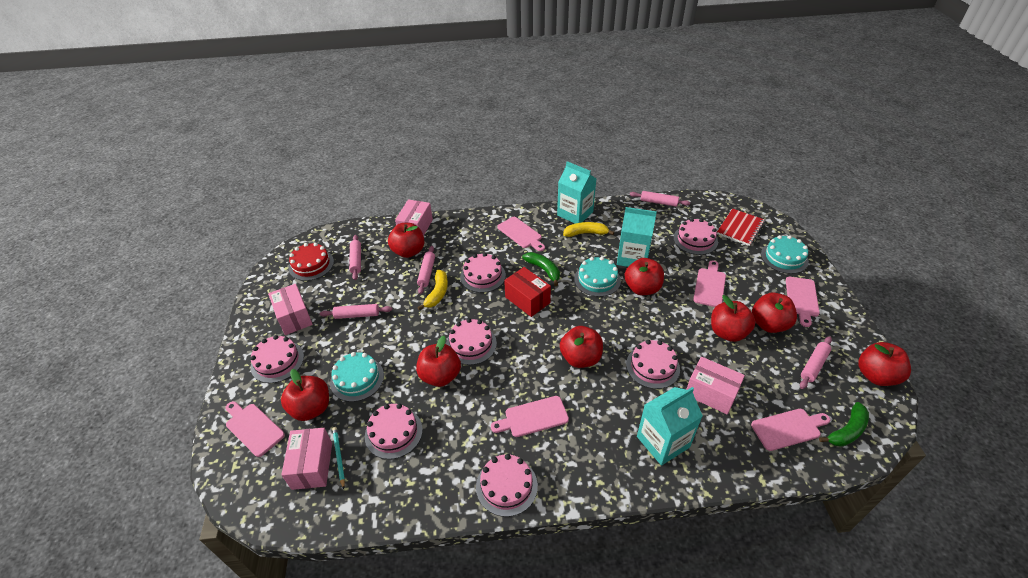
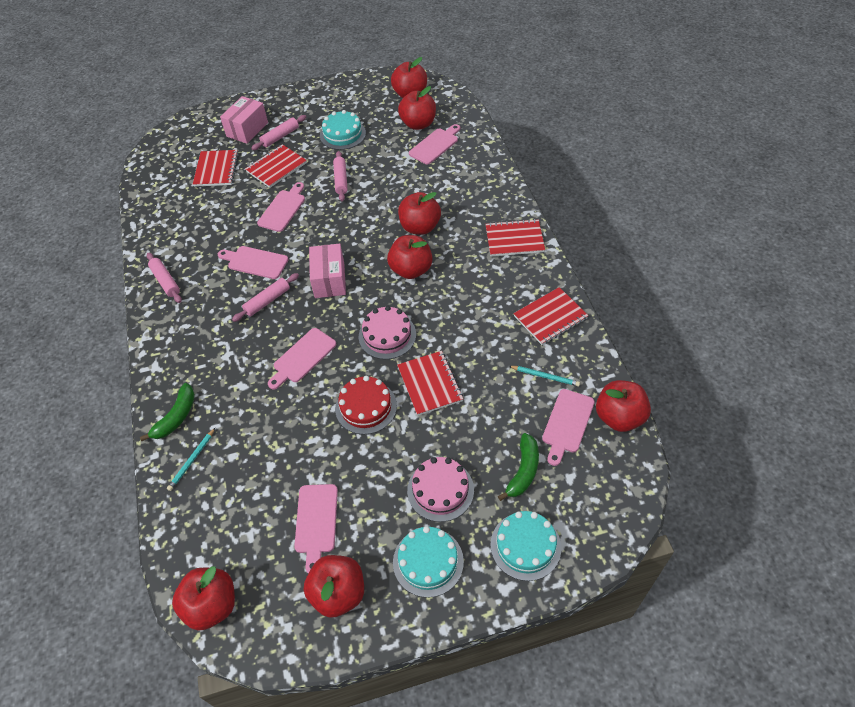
pink box: 4 -> 2
pink cake: 7 -> 2
pink rolling pin: 5 -> 4
red apple: 8 -> 7
red box: 1 -> 0
red notebook: 1 -> 5
turquoise carton: 3 -> 0
turquoise pencil: 1 -> 2
yellow banana: 2 -> 0

